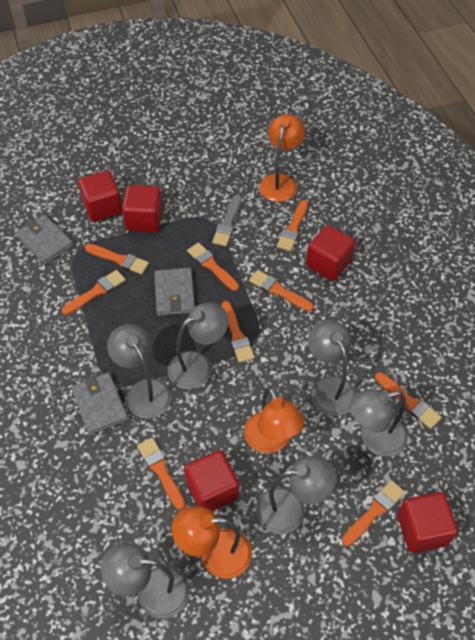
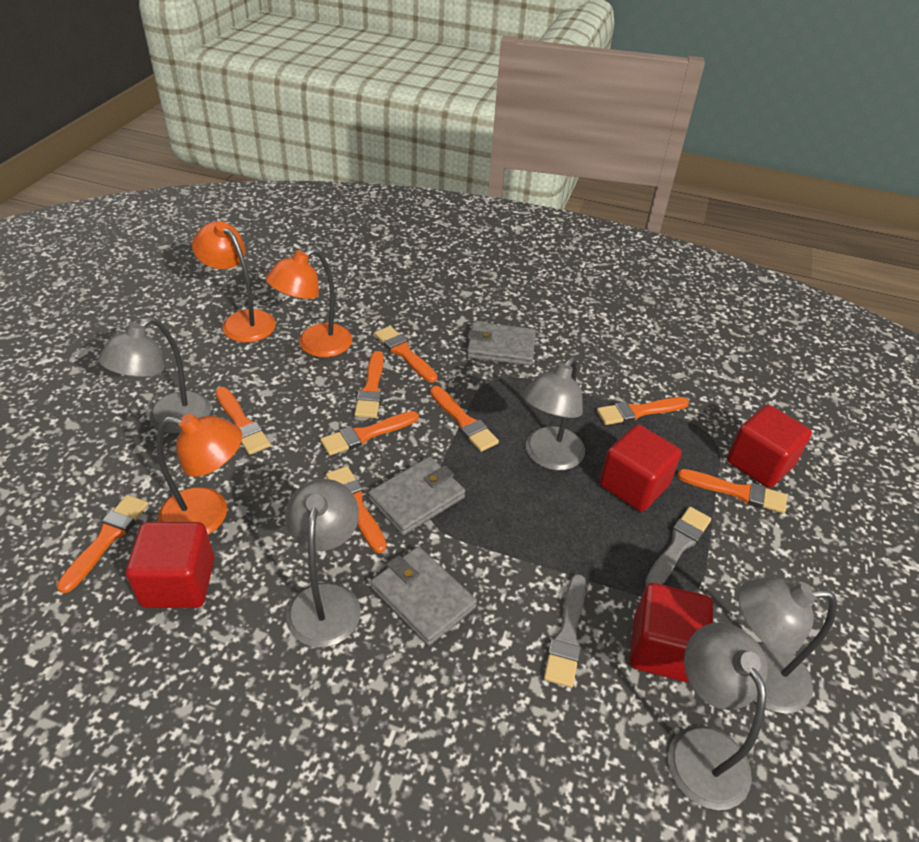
grey brush: 1 -> 2
grey lamp: 6 -> 5
red cube: 5 -> 4

